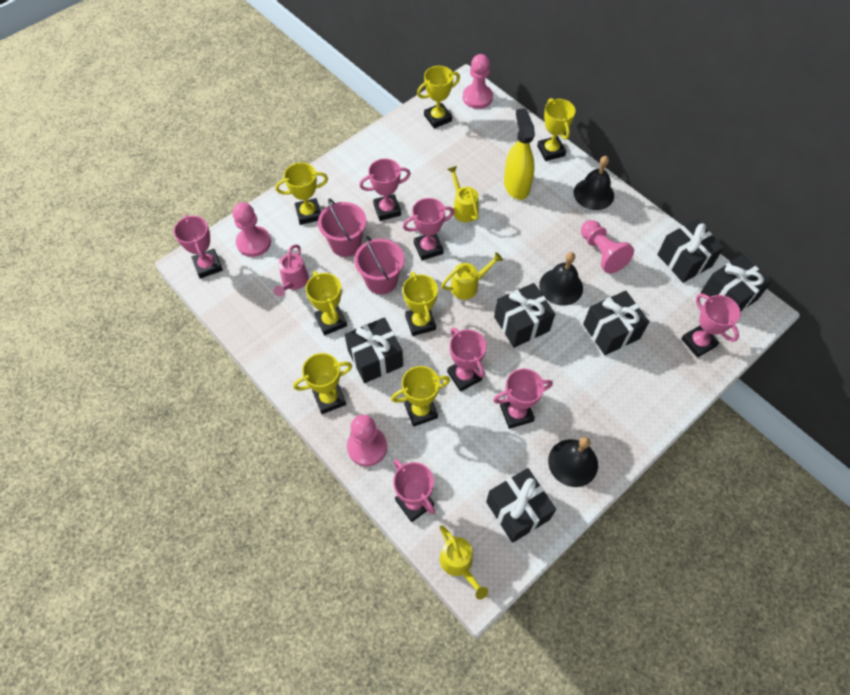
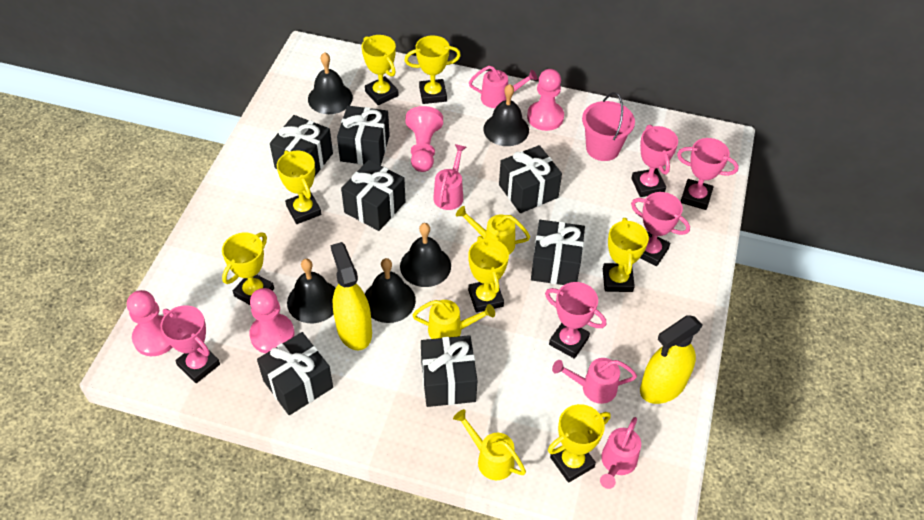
black bell: 3 -> 5
black gift: 6 -> 7
pink bucket: 2 -> 1
pink trophy: 7 -> 5
pink watering can: 1 -> 4
yellow spray bottle: 1 -> 2

